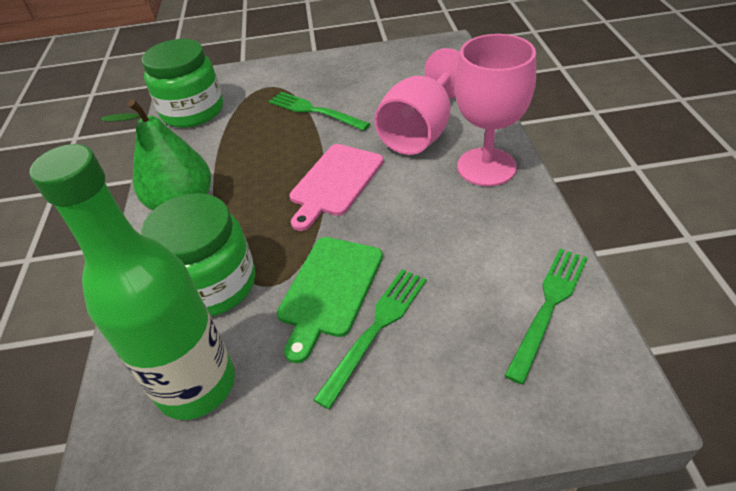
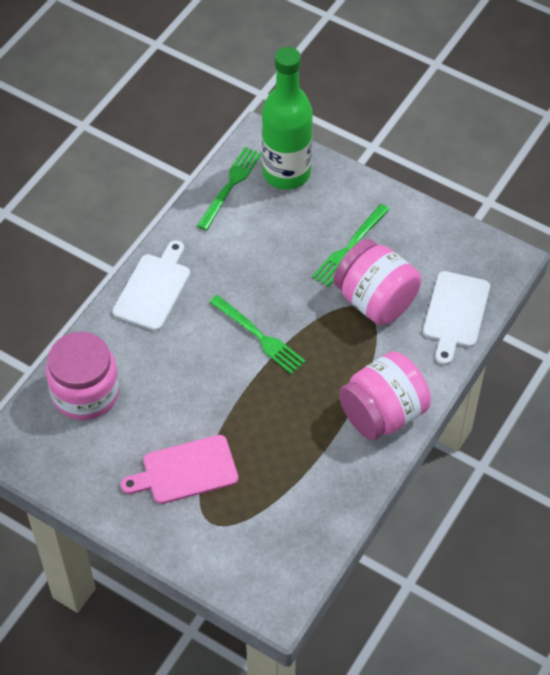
green cutting board: 1 -> 0
green jar: 2 -> 0
green pear: 1 -> 0
pink goblet: 2 -> 0
pink jar: 0 -> 3
white cutting board: 0 -> 2

